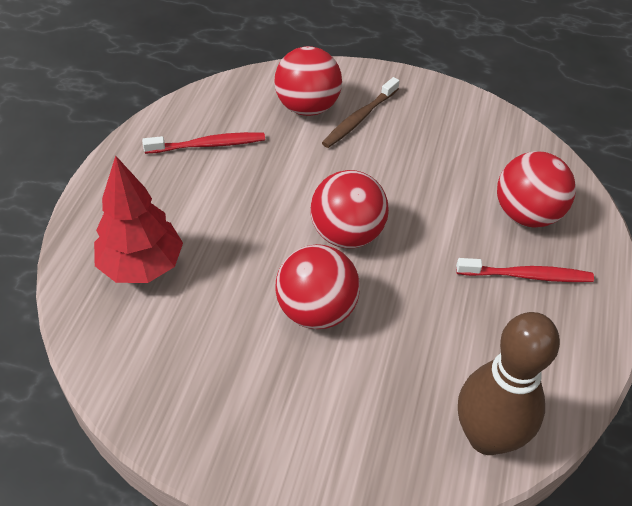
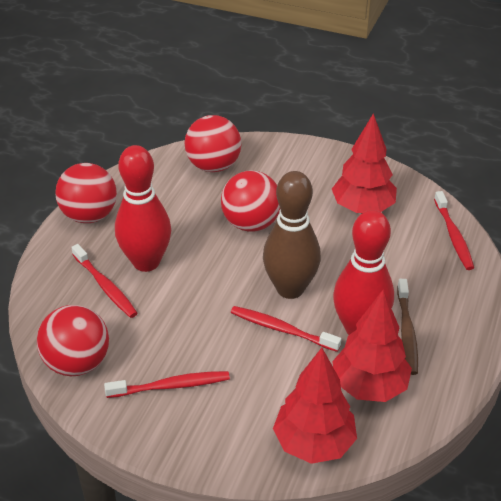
red bowling pin: 0 -> 2
red toothbrush: 2 -> 4
red tree: 1 -> 3

